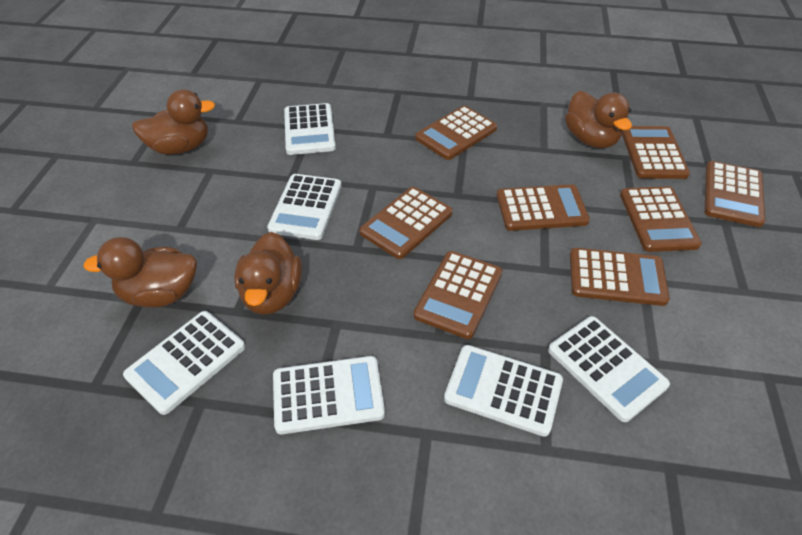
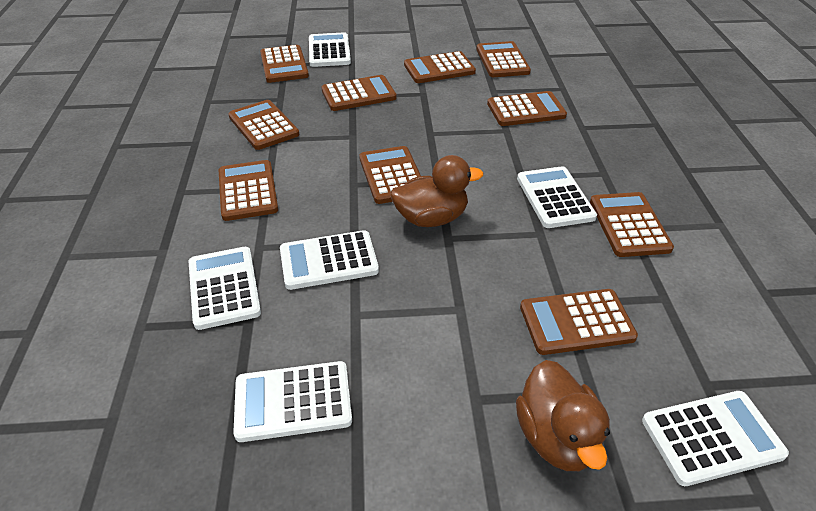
brown calculator: 8 -> 10
brown duck: 4 -> 2

